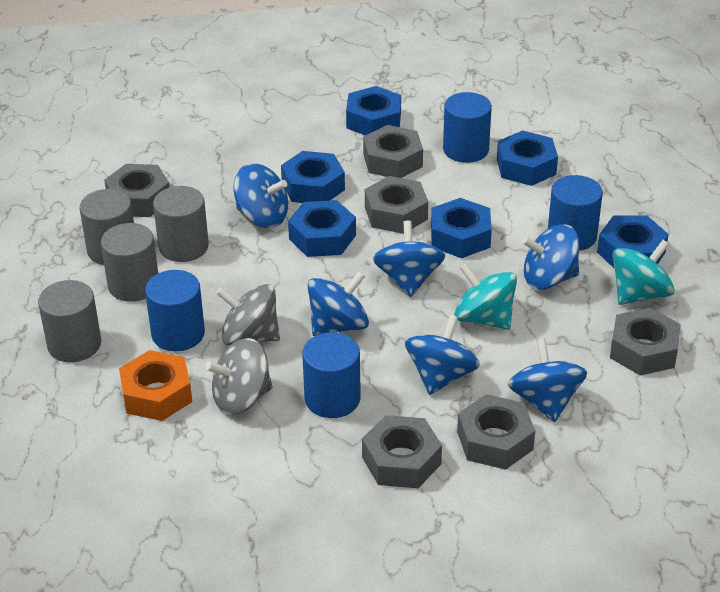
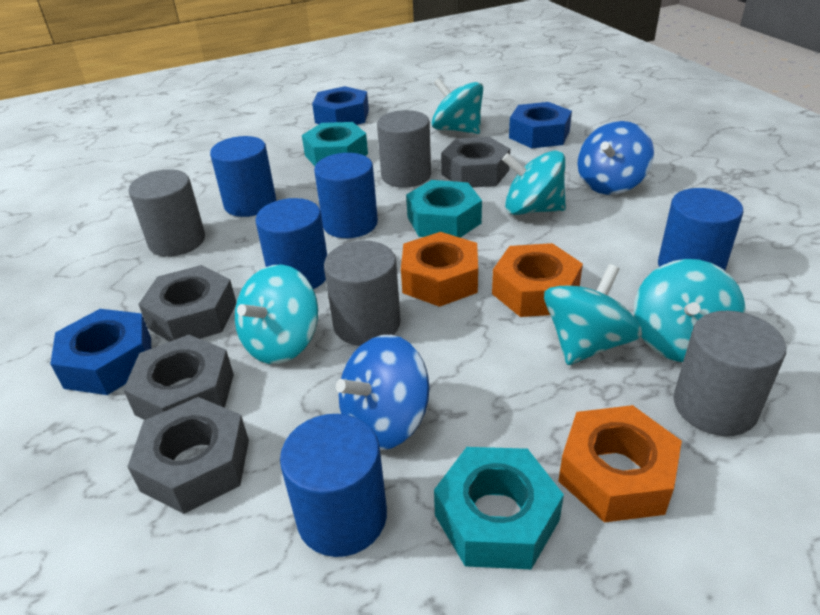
blue cylinder: 4 -> 5
blue nut: 6 -> 3
blue spinning top: 6 -> 2
grey nut: 6 -> 4
grey spinning top: 2 -> 0
orange nut: 1 -> 3
turquoise nut: 0 -> 3
turquoise spinning top: 2 -> 5

